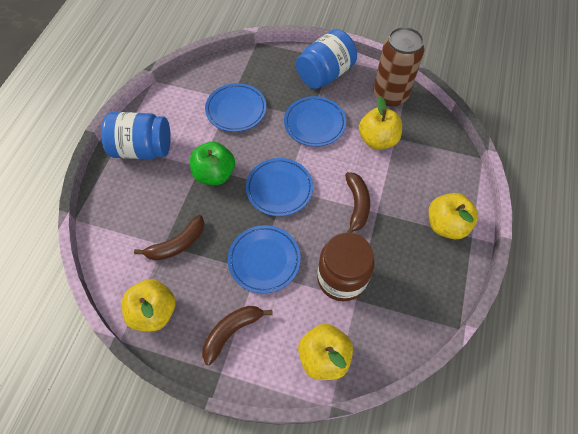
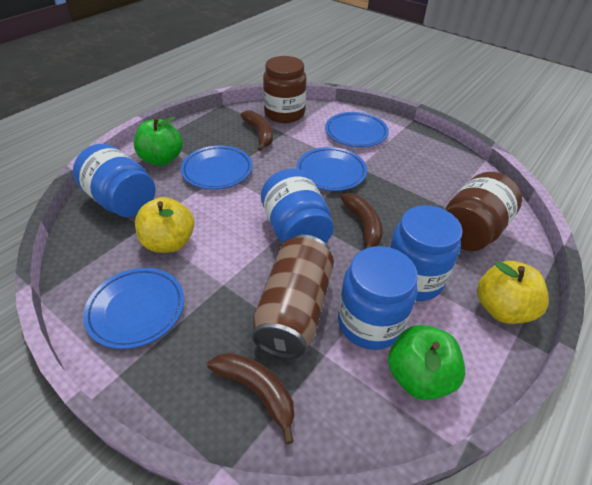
blue jar: 2 -> 4
brown jar: 1 -> 2
green apple: 1 -> 2
yellow apple: 4 -> 2

